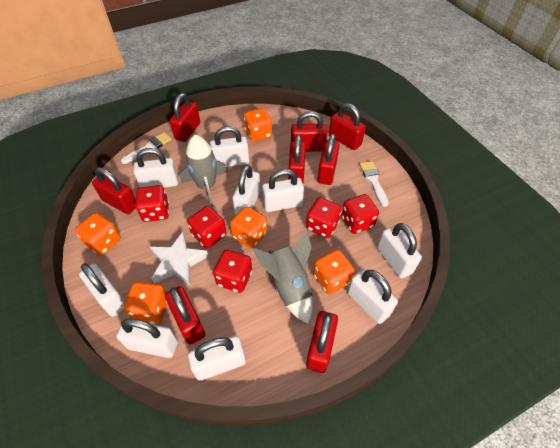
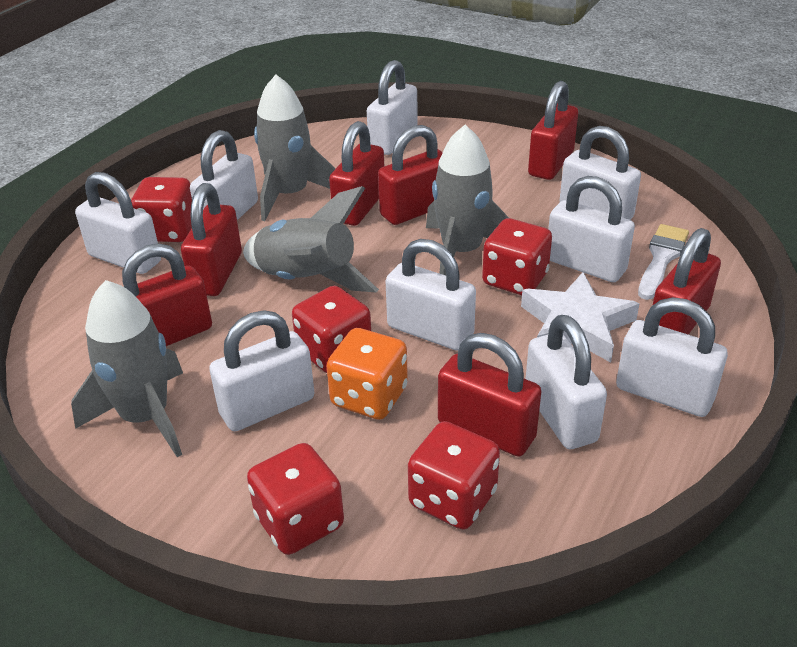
grey rocket: 2 -> 4
orange dice: 5 -> 1
red padlock: 8 -> 7
white brush: 2 -> 1

